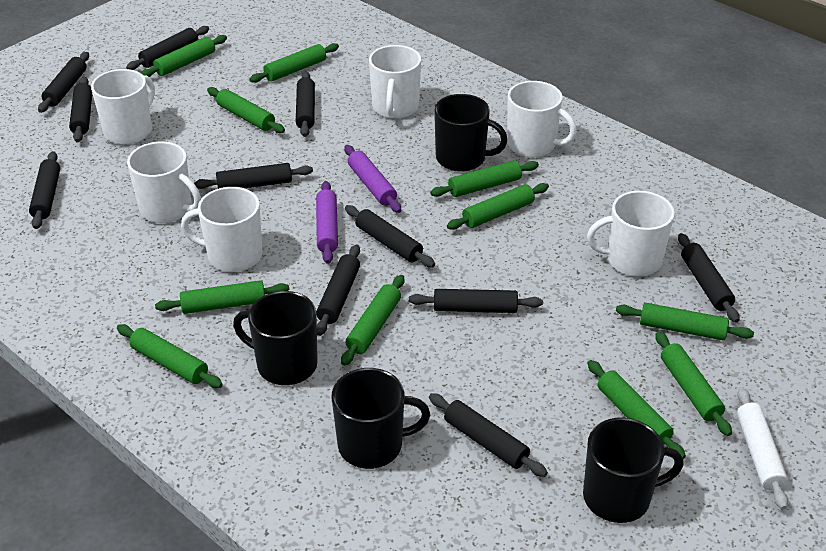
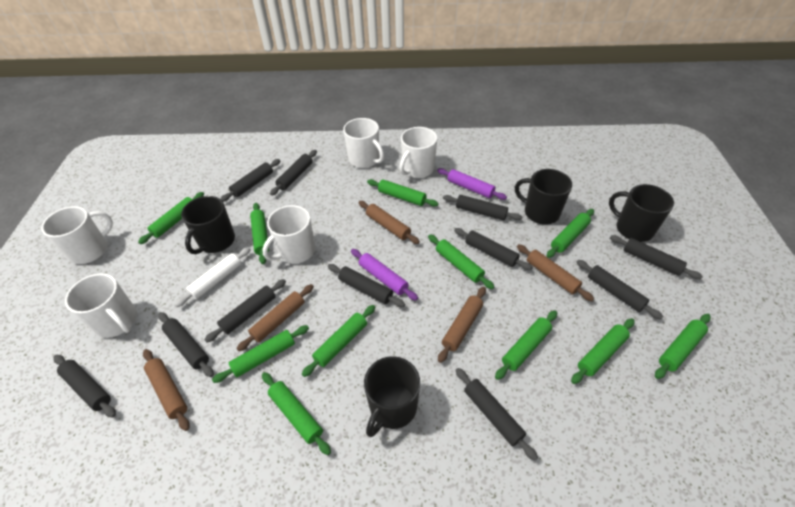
brown rolling pin: 0 -> 5
white mug: 6 -> 5

